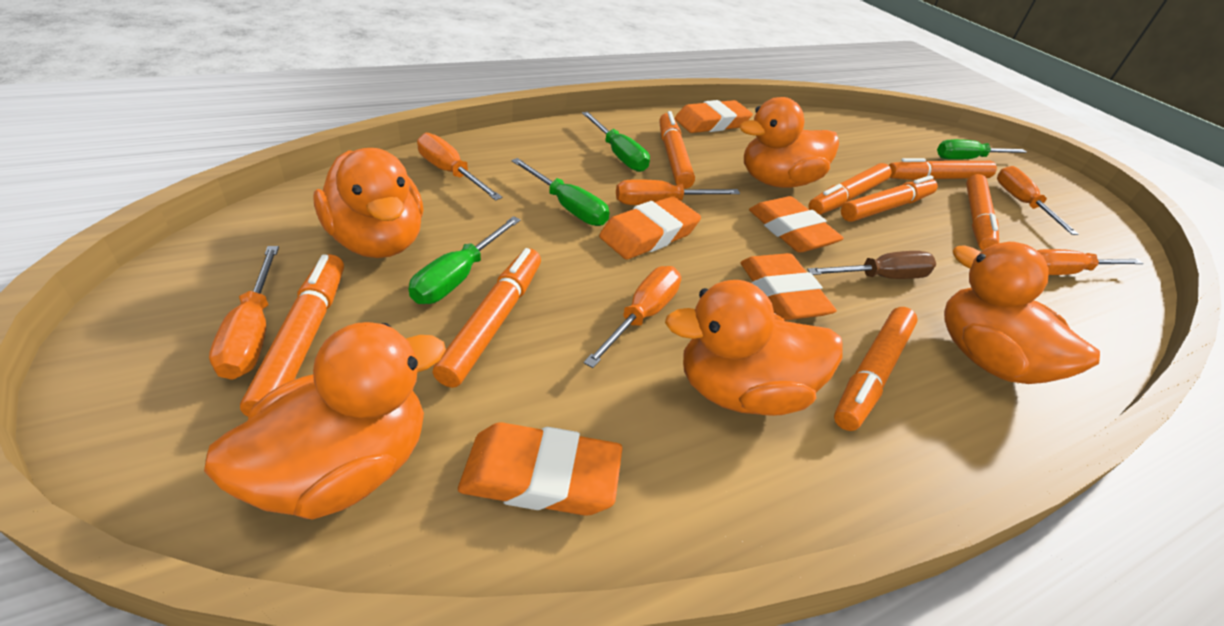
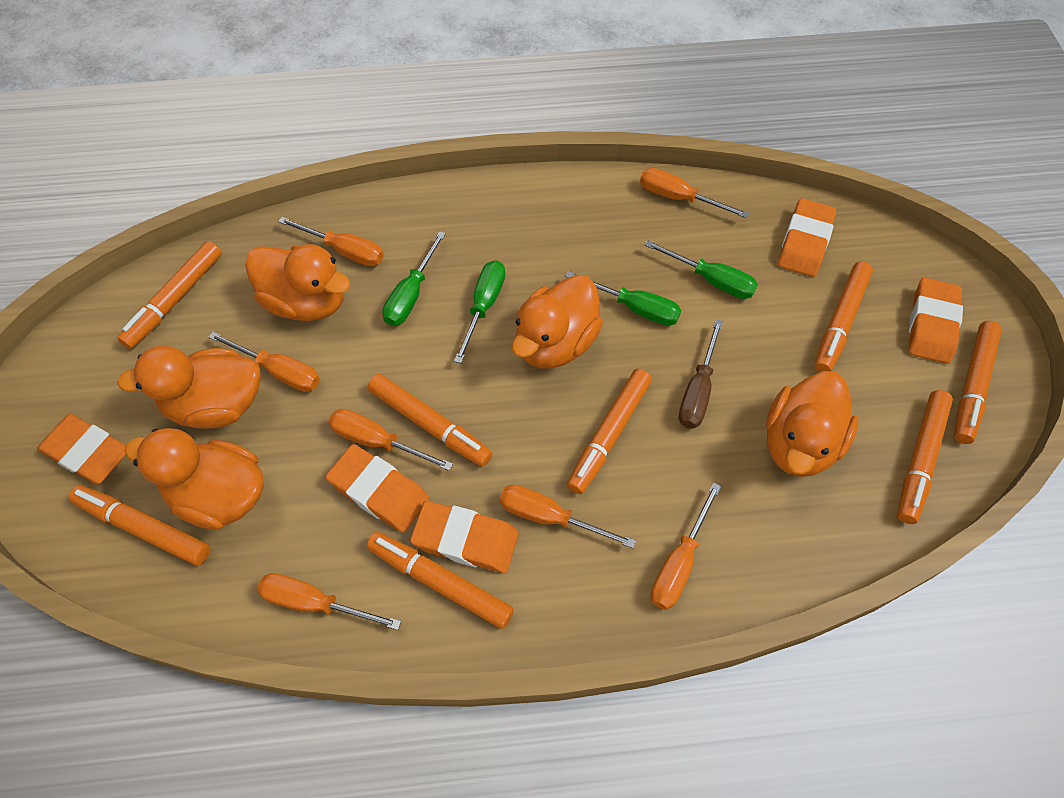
orange screwdriver: 6 -> 7

